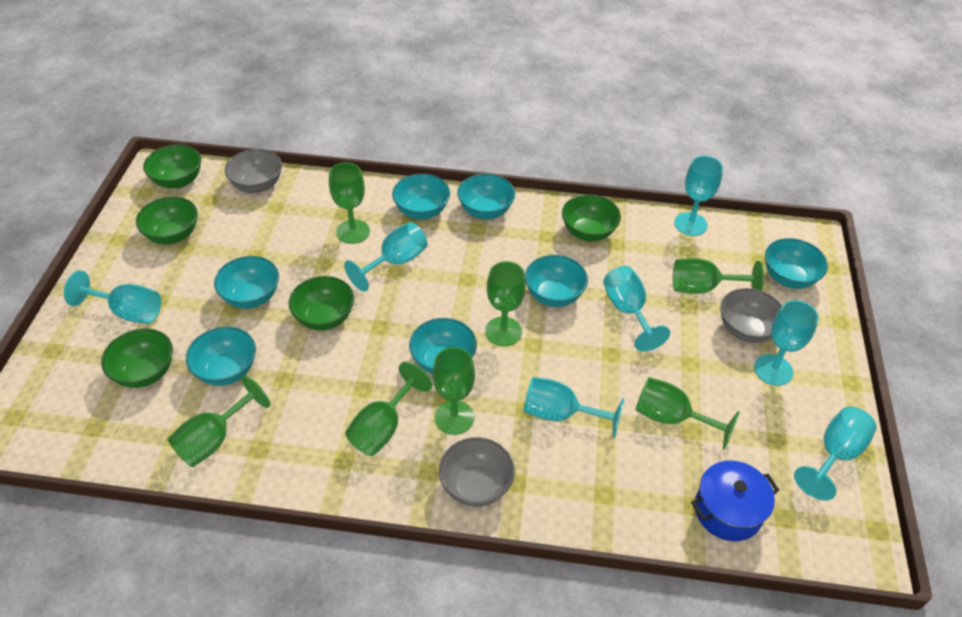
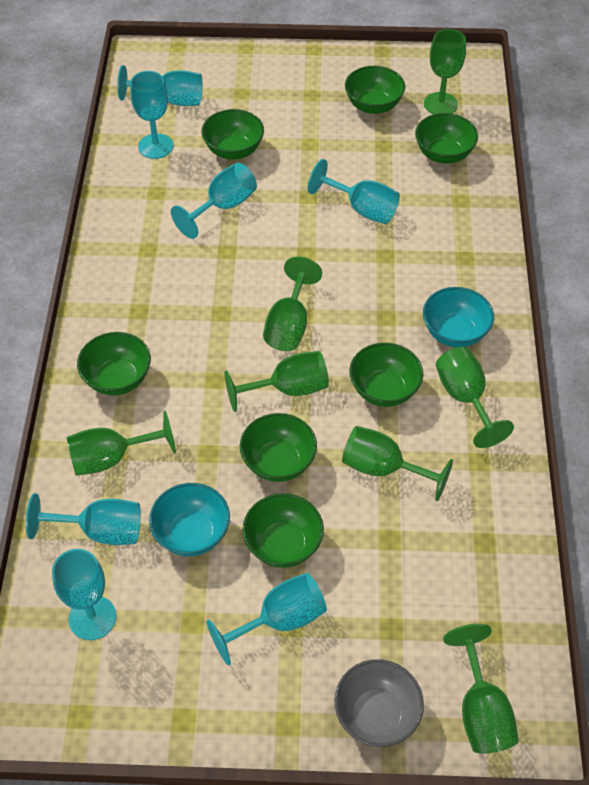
blue pot: 1 -> 0
green bowl: 5 -> 7
grey bowl: 3 -> 1
turquoise bowl: 7 -> 2

